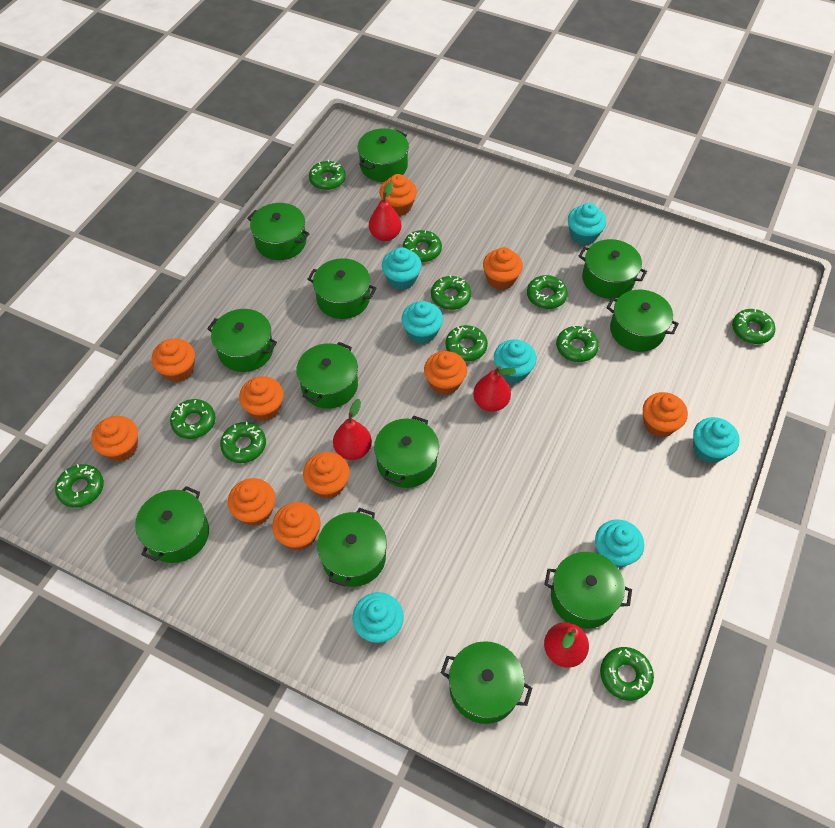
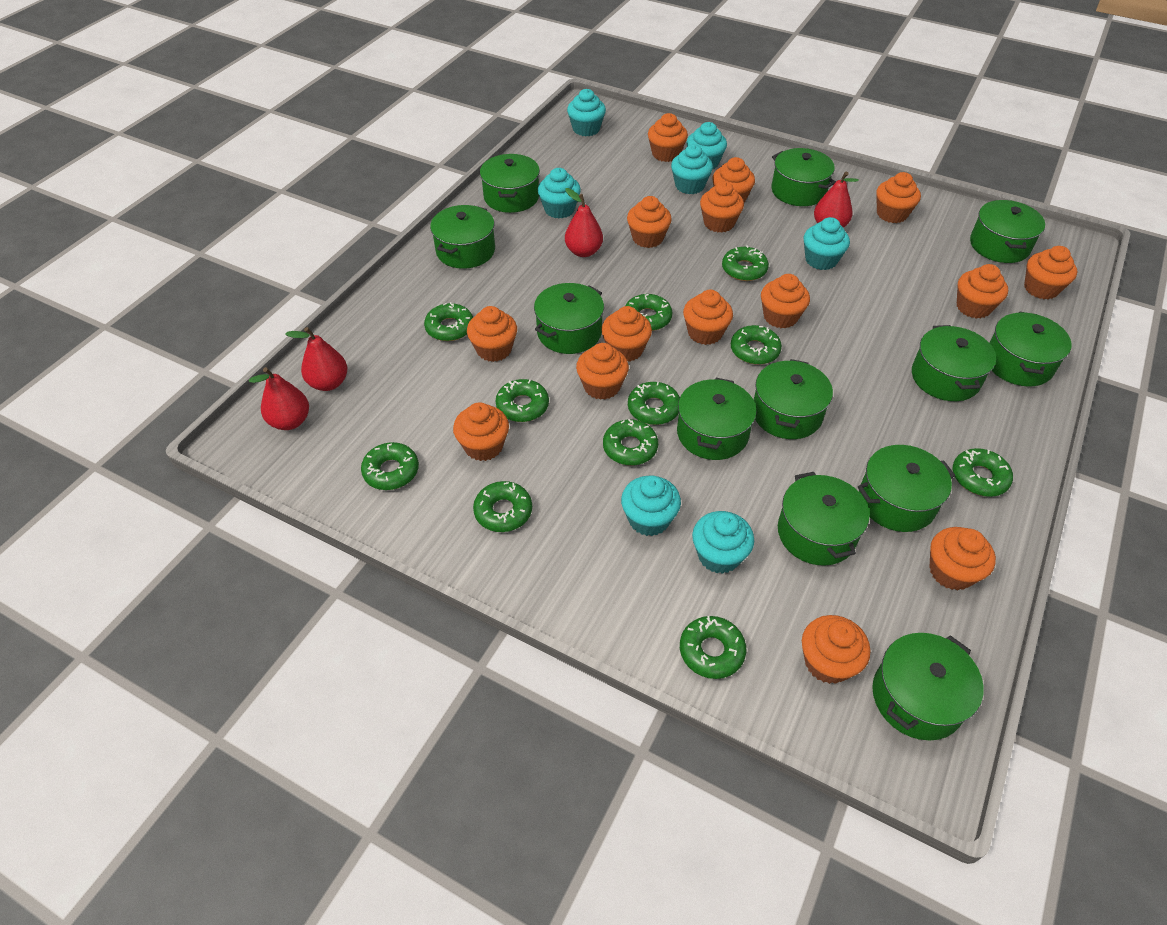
orange cupcake: 10 -> 15

